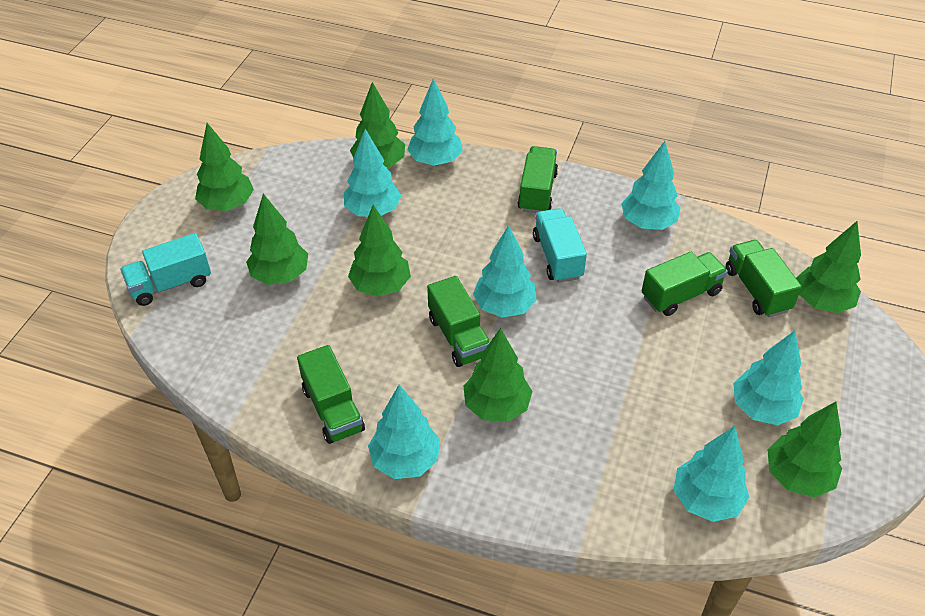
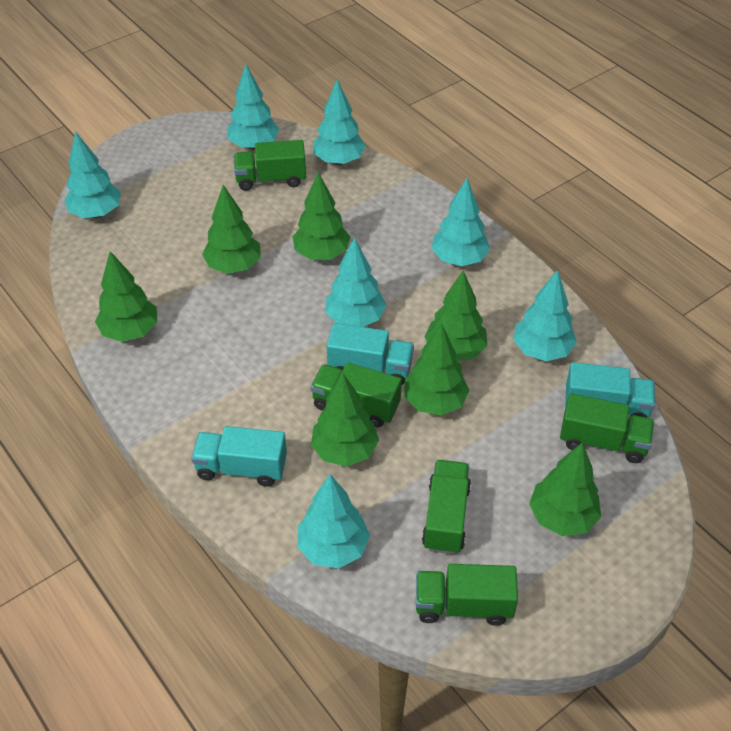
turquoise truck: 2 -> 3

